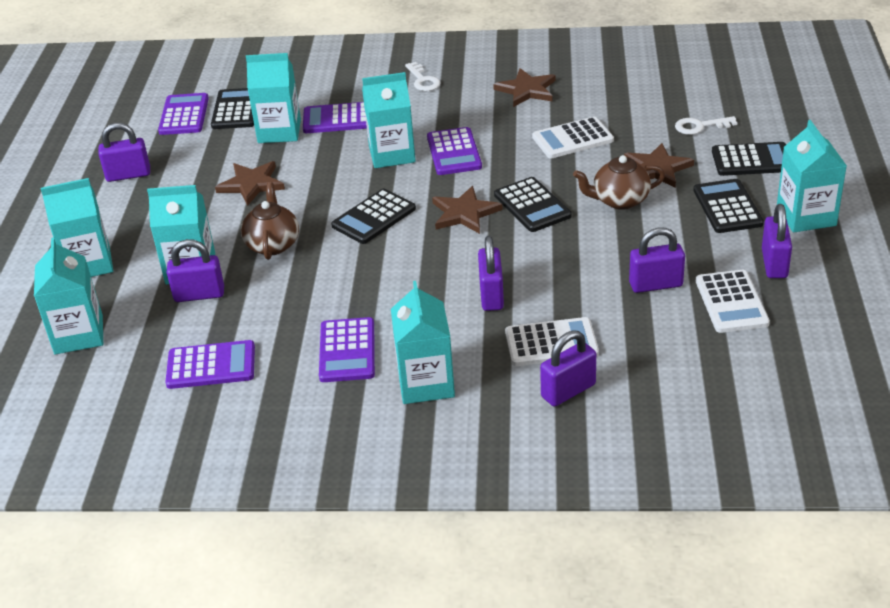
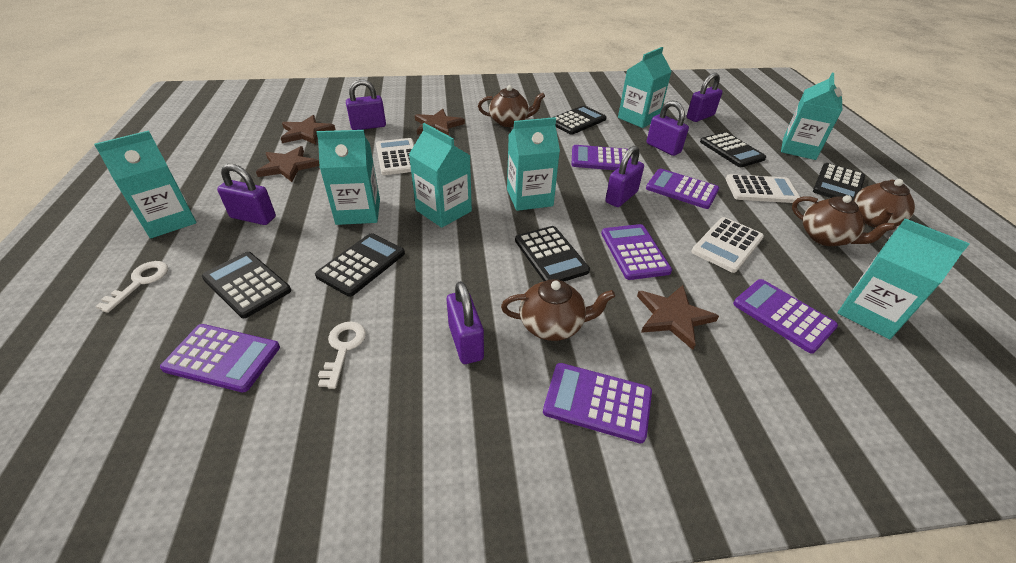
black calculator: 5 -> 6
brown teapot: 2 -> 4
purple calculator: 5 -> 6

